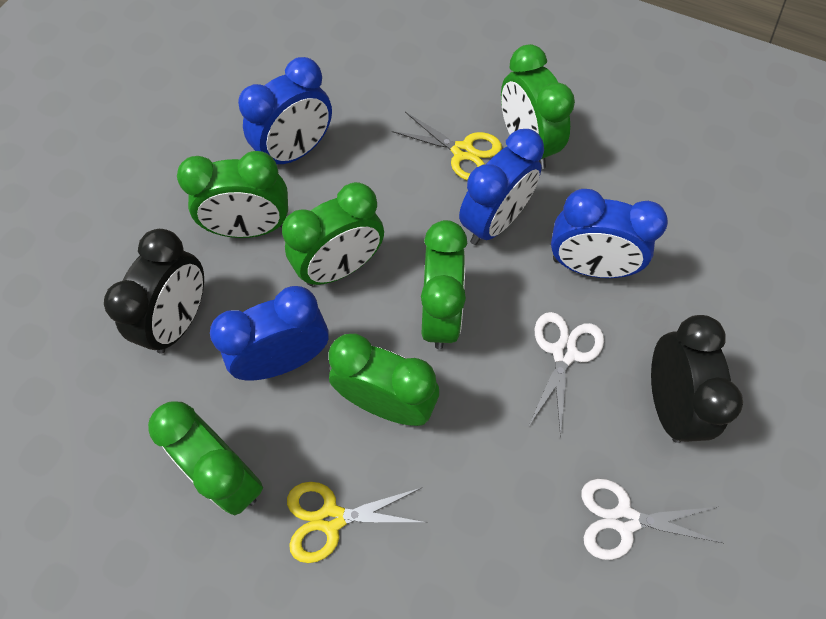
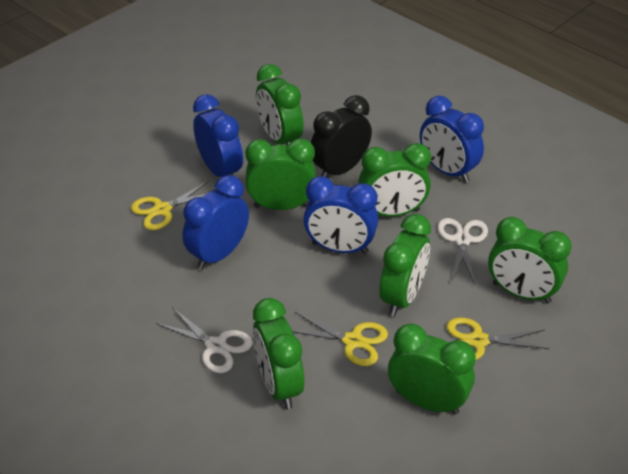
black clock: 2 -> 1
green clock: 6 -> 7
yellow scissors: 2 -> 3

